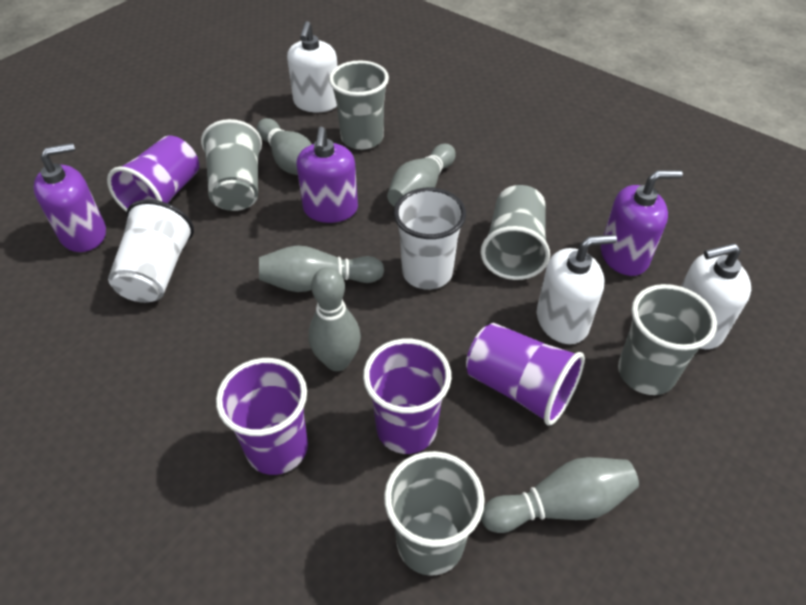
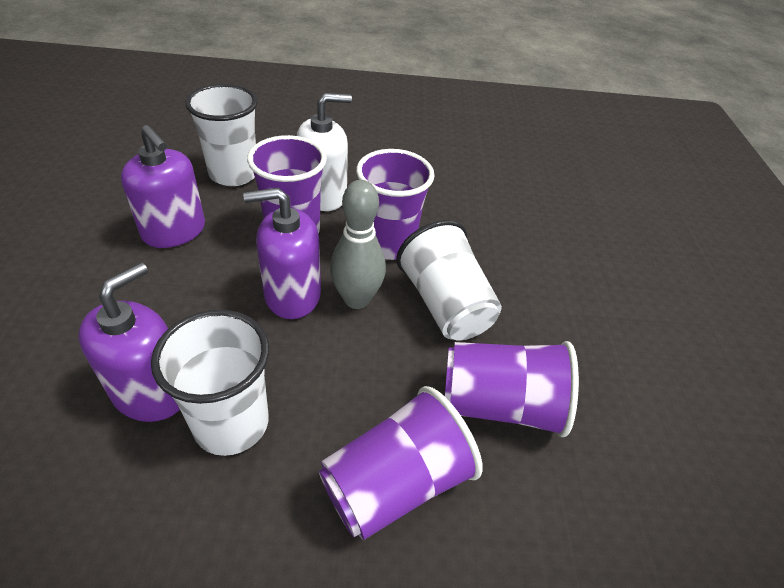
grey bowling pin: 5 -> 1
grey cup: 5 -> 0
white cup: 2 -> 3
white soap dispenser: 3 -> 1

